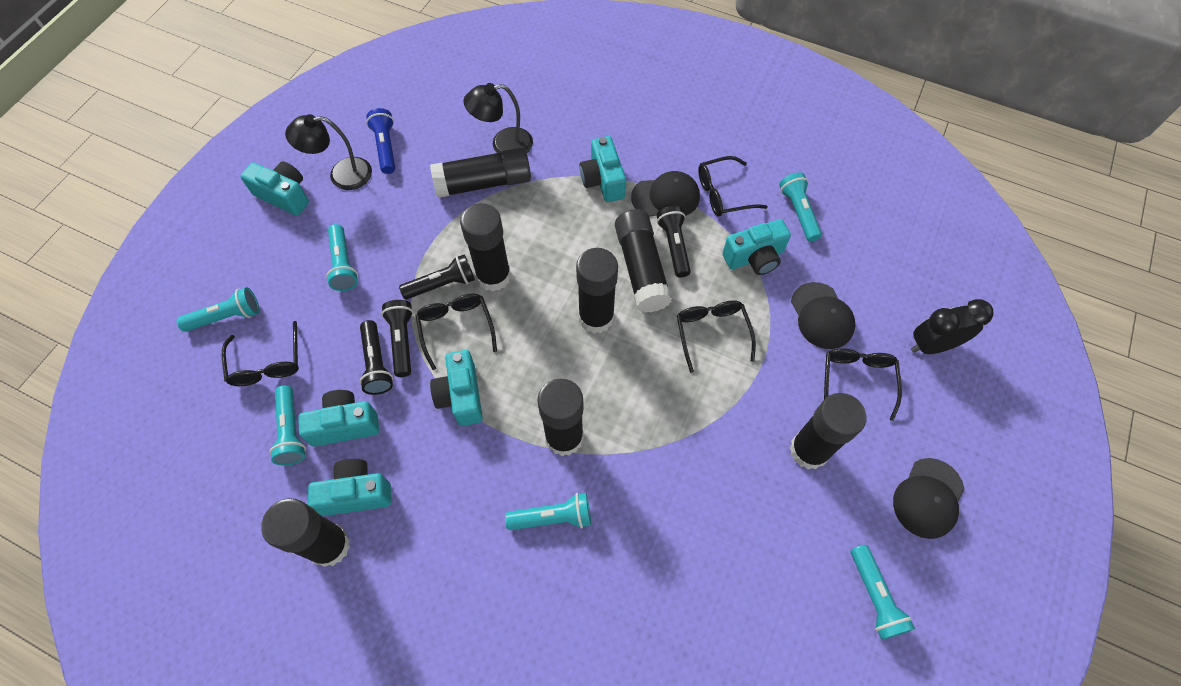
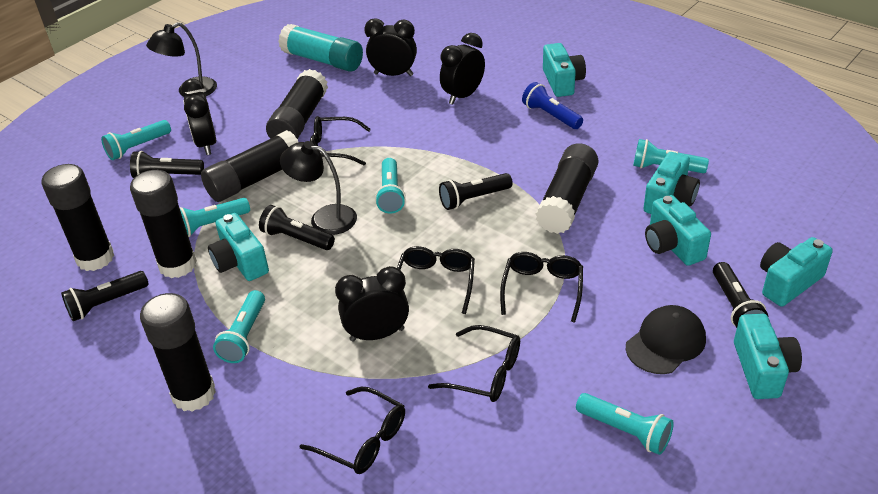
black cap: 3 -> 1
black clock: 1 -> 4
black flashlight: 4 -> 5
black glue stick: 7 -> 6
turquoise glue stick: 0 -> 1

